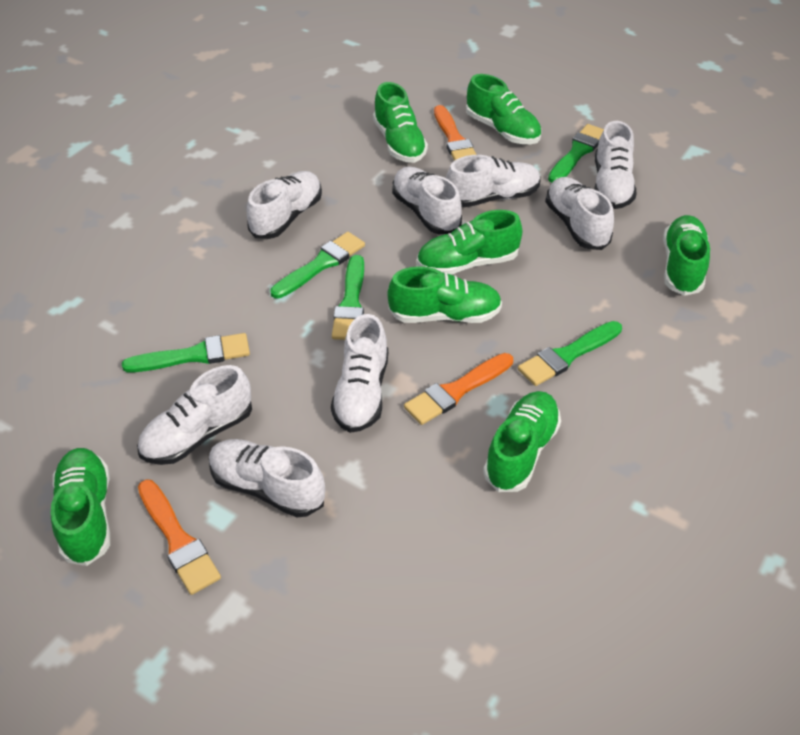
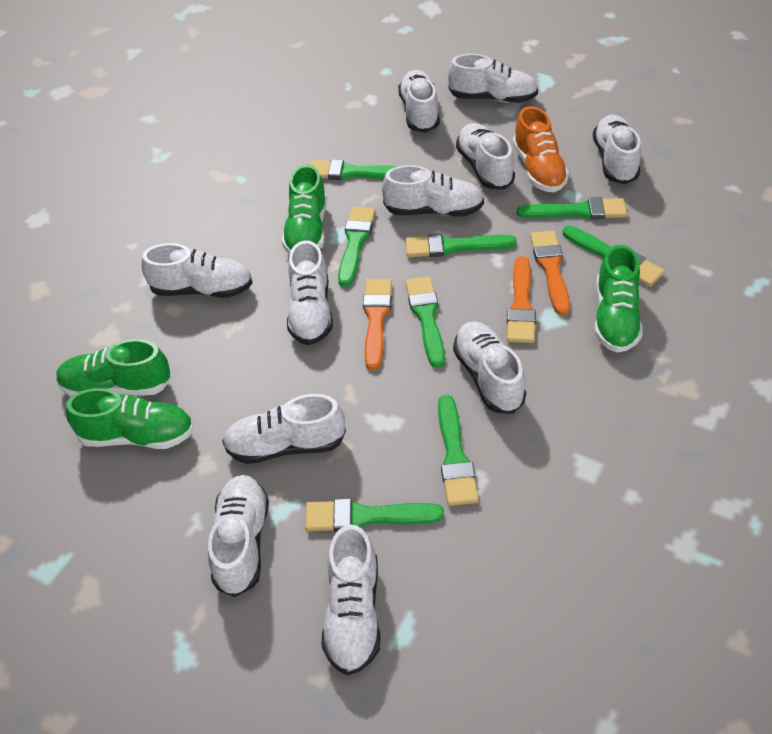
green brush: 5 -> 8
green shoe: 7 -> 4
orange shoe: 0 -> 1
white shoe: 8 -> 11

